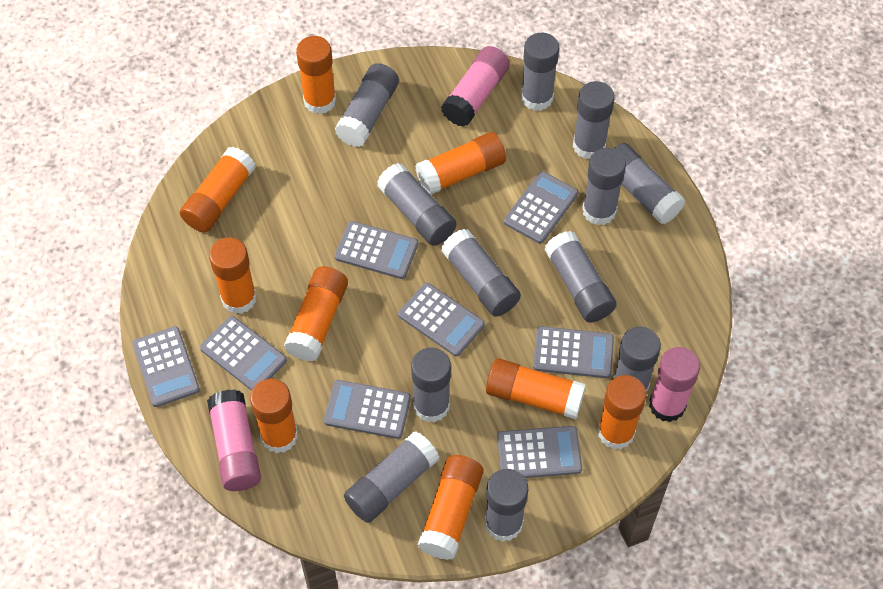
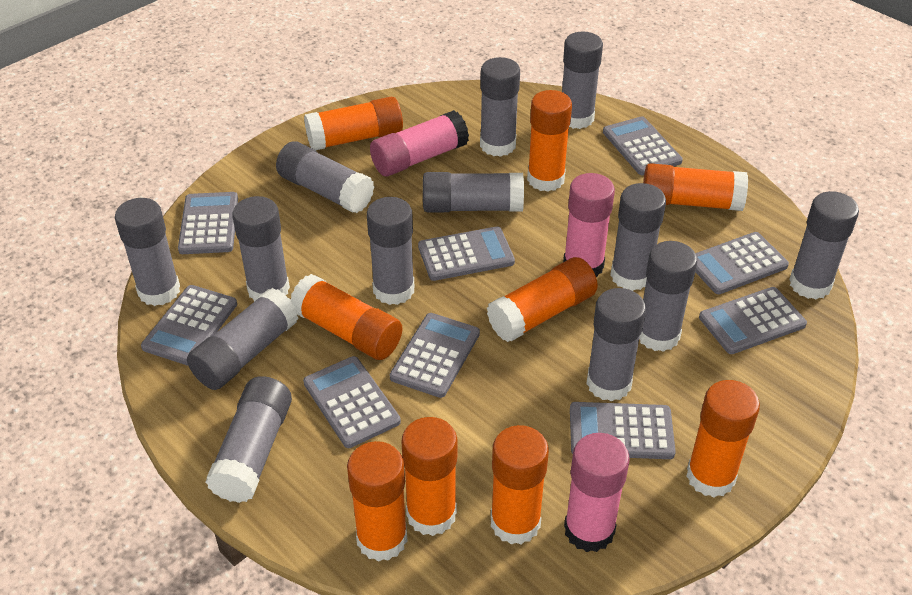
grey calculator: 8 -> 9
grey glue stick: 12 -> 13

